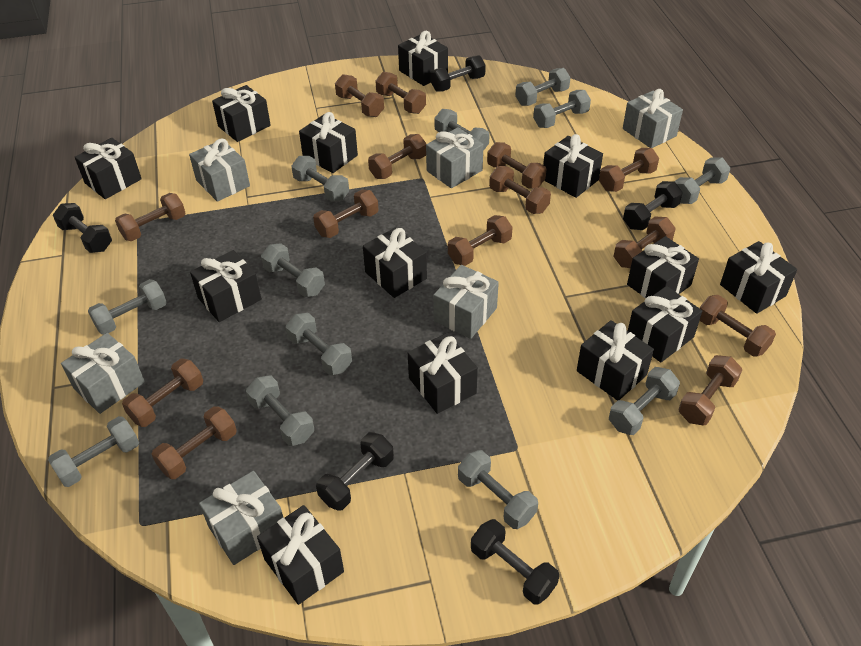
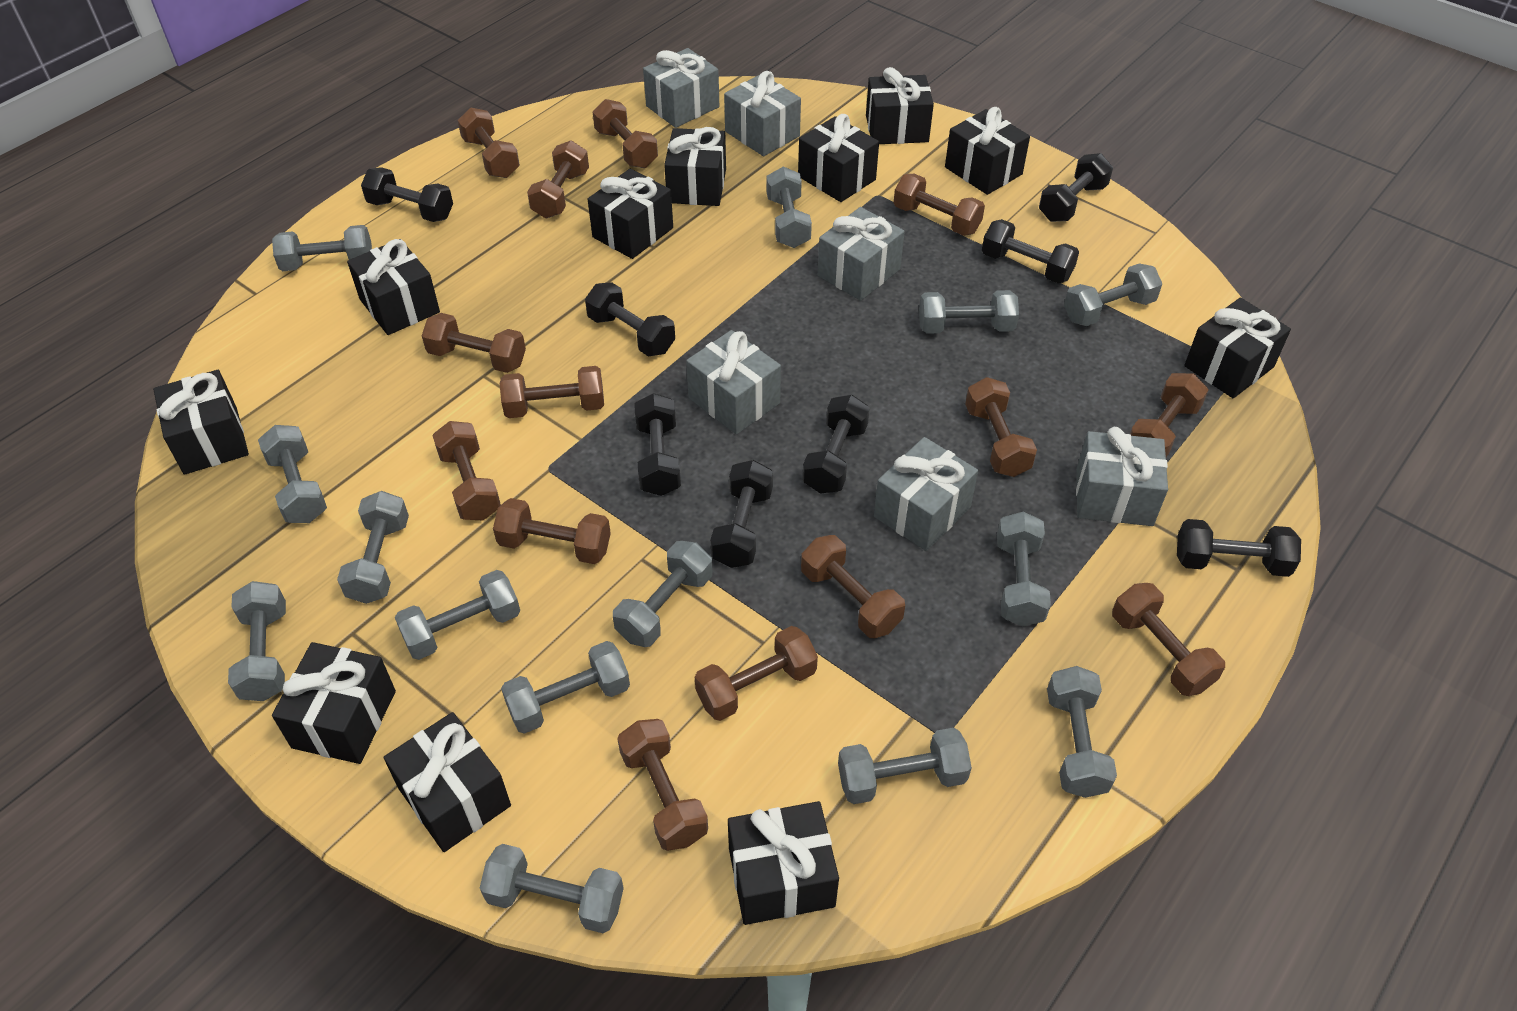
black dumbbell: 5 -> 8
black gift: 13 -> 11
grey dumbbell: 12 -> 14

